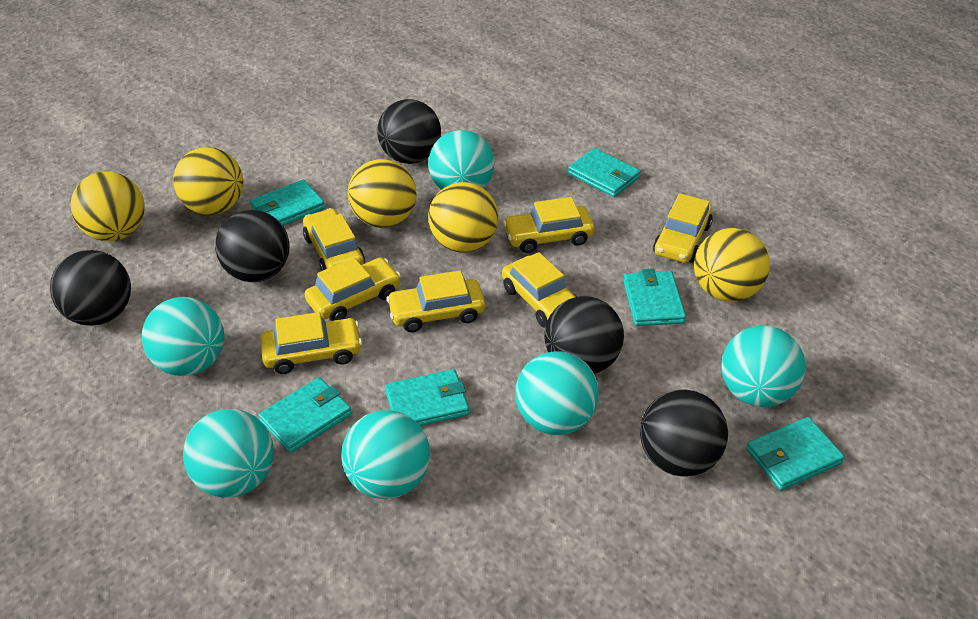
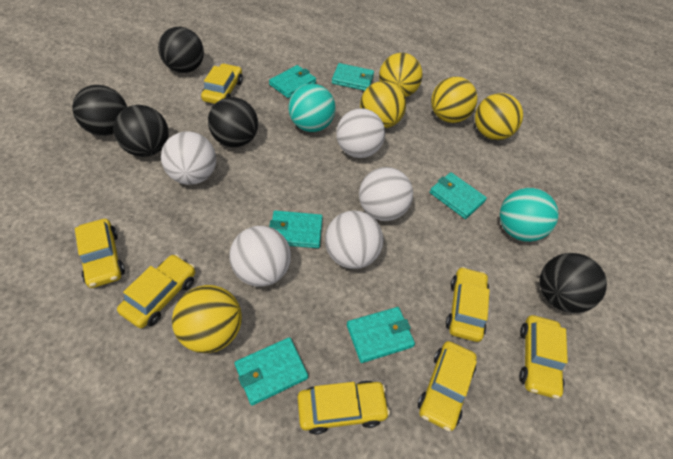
turquoise ball: 6 -> 2
white ball: 0 -> 5

